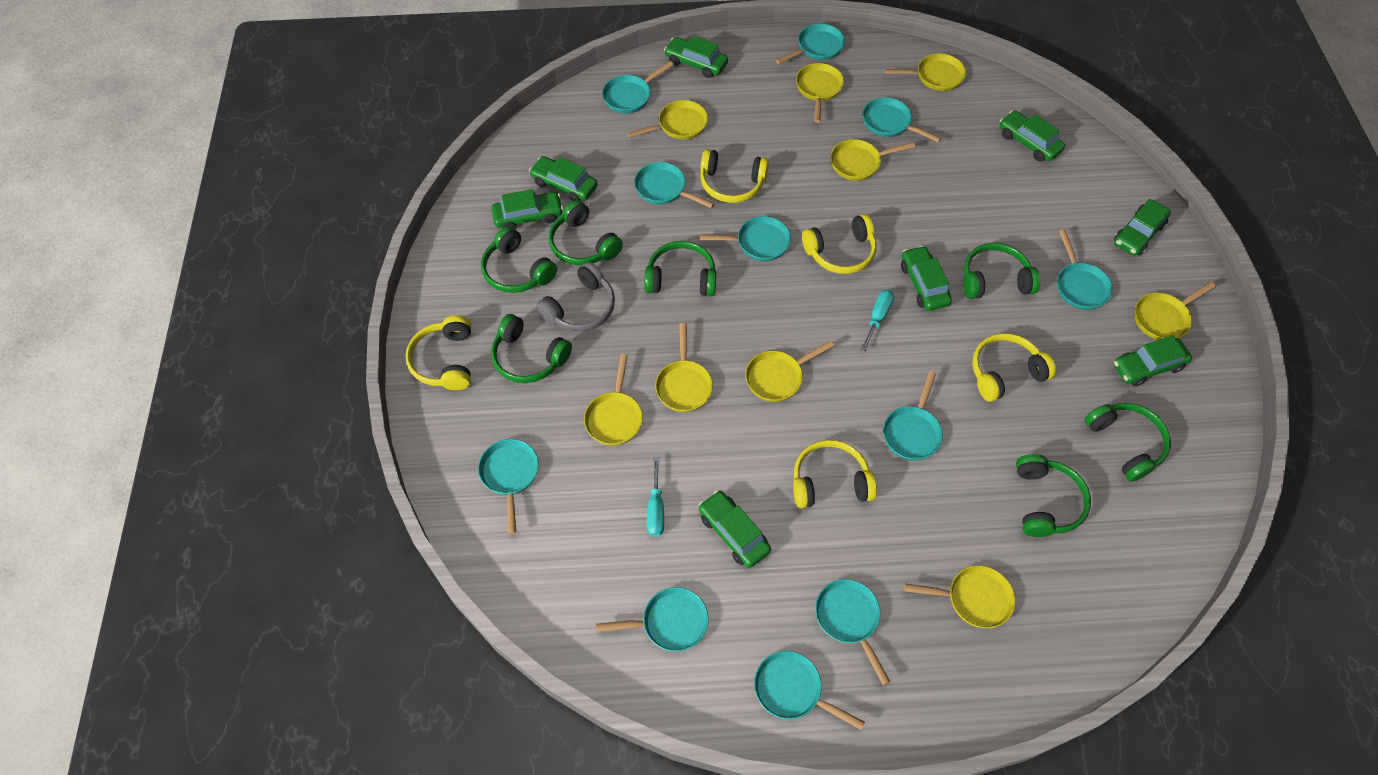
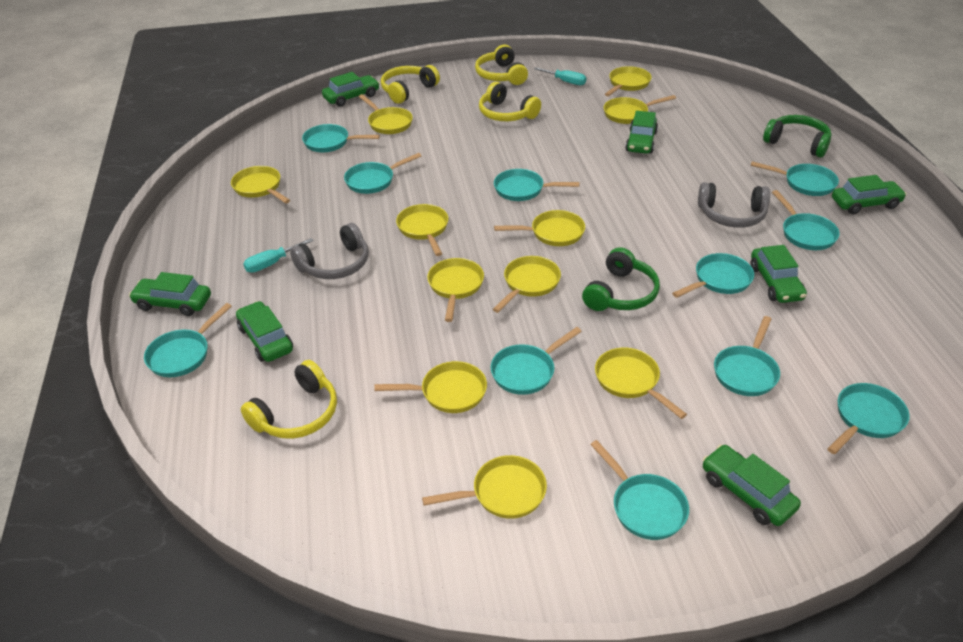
green car: 8 -> 7
green headphones: 7 -> 2
grey headphones: 1 -> 2
yellow headphones: 5 -> 4
yellow pan: 9 -> 11

